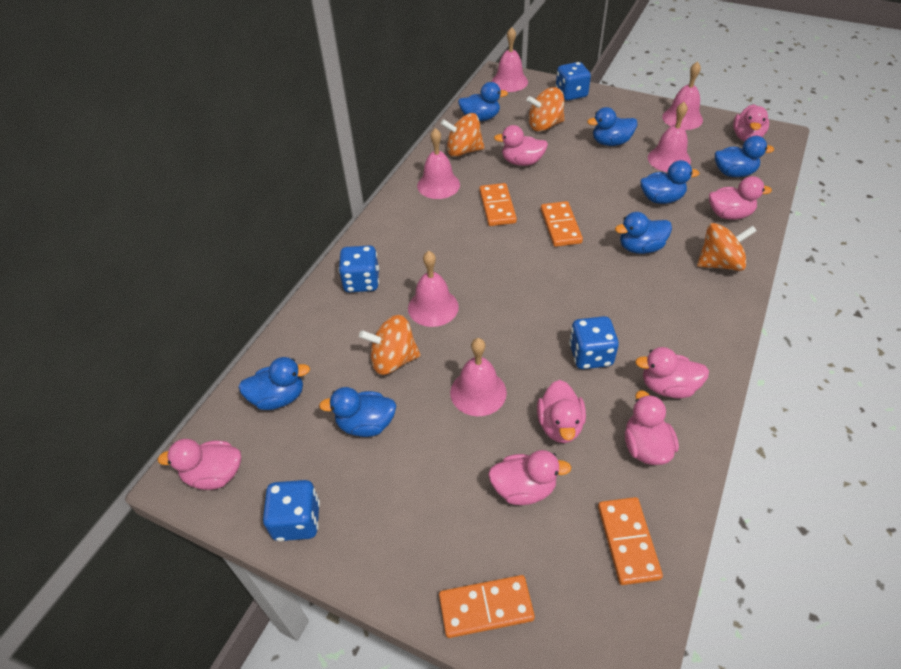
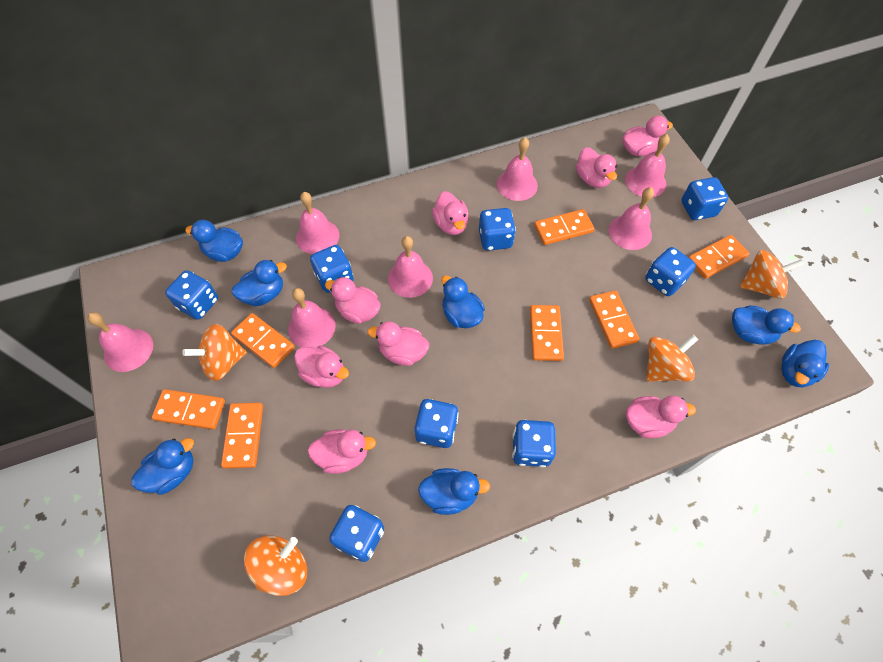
blue dice: 4 -> 8
orange domino: 4 -> 7
pink bell: 6 -> 7

